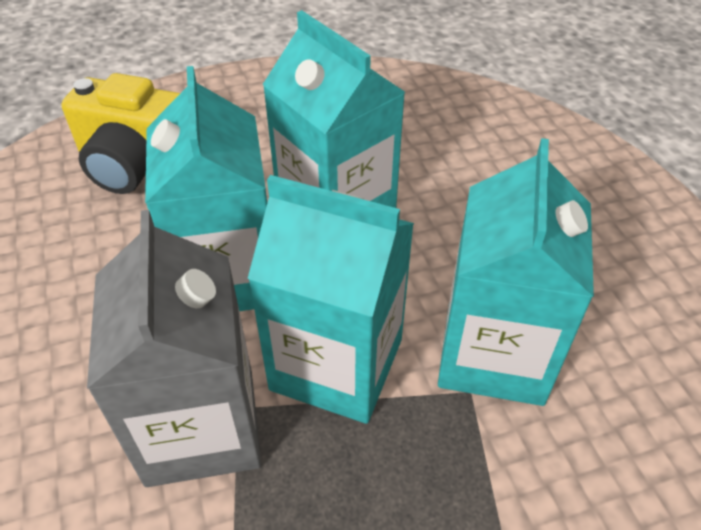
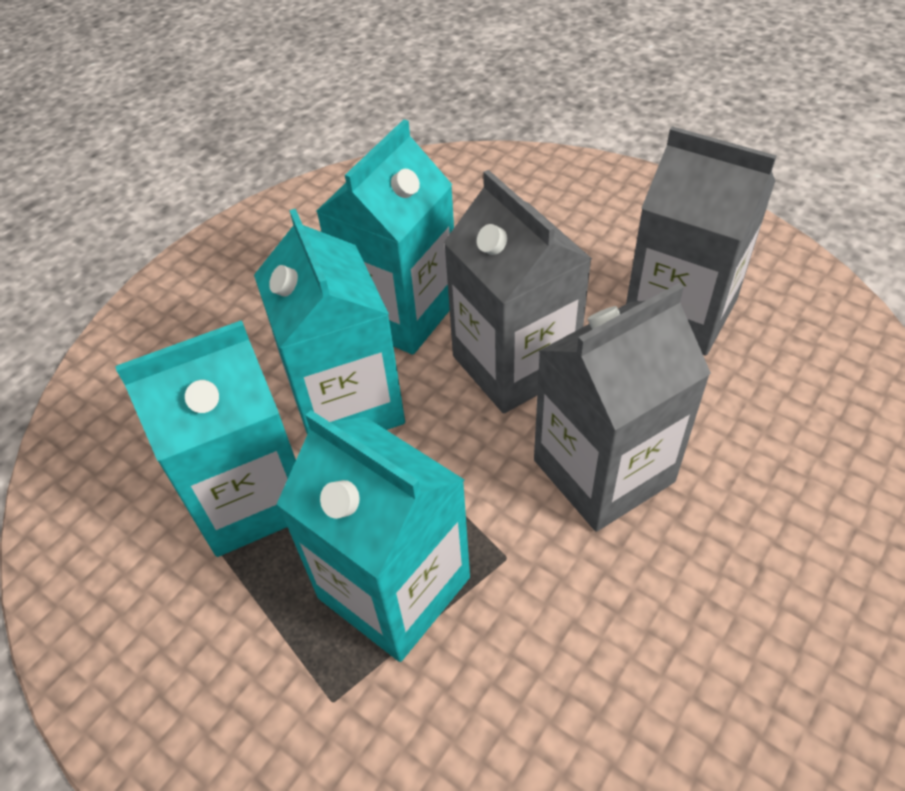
grey carton: 1 -> 3
yellow camera: 1 -> 0

